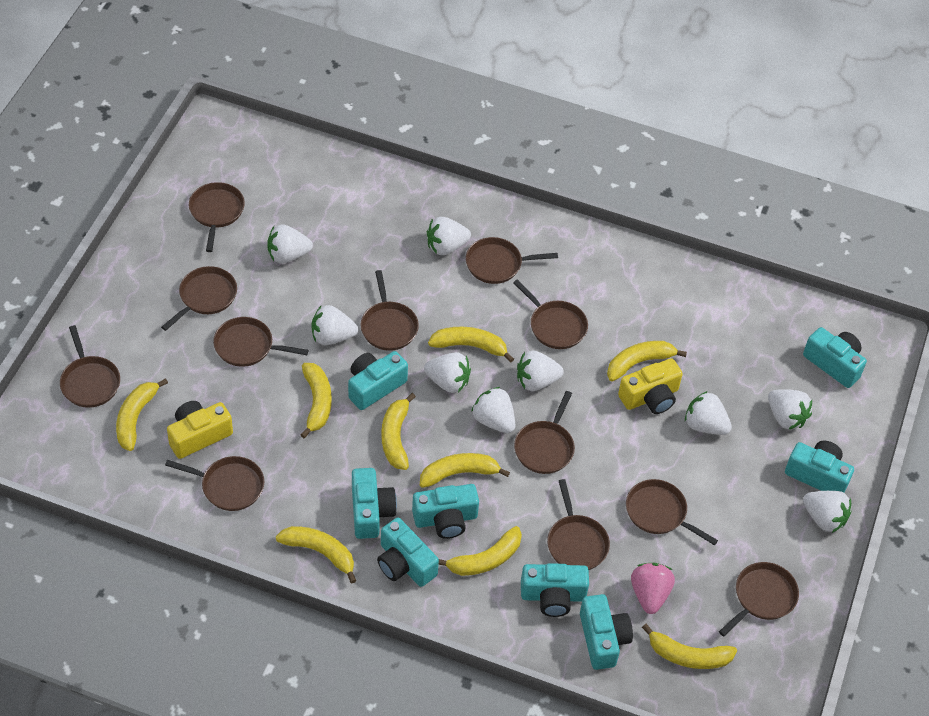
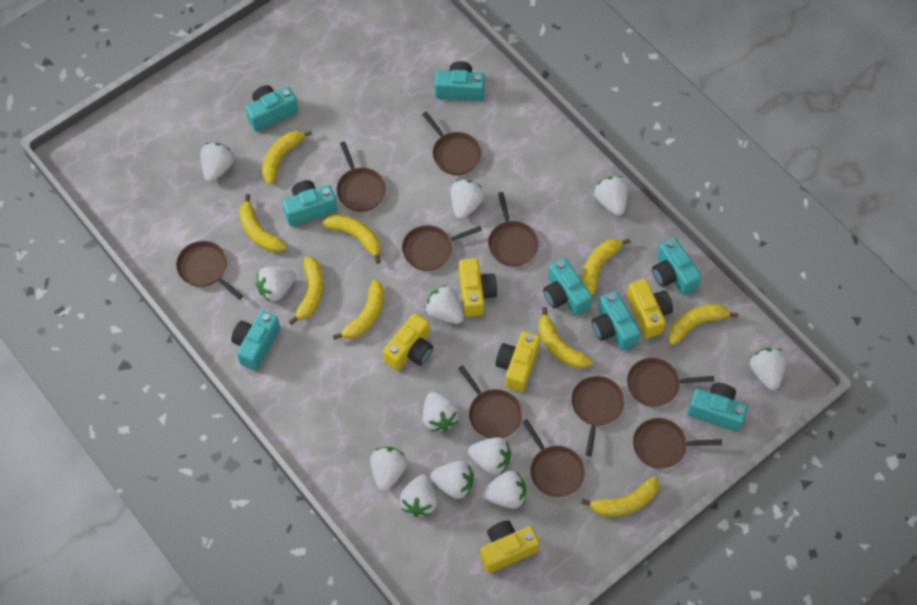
brown pan: 12 -> 10
pink strawberry: 1 -> 0
white strawberry: 9 -> 12
yellow camera: 2 -> 5

